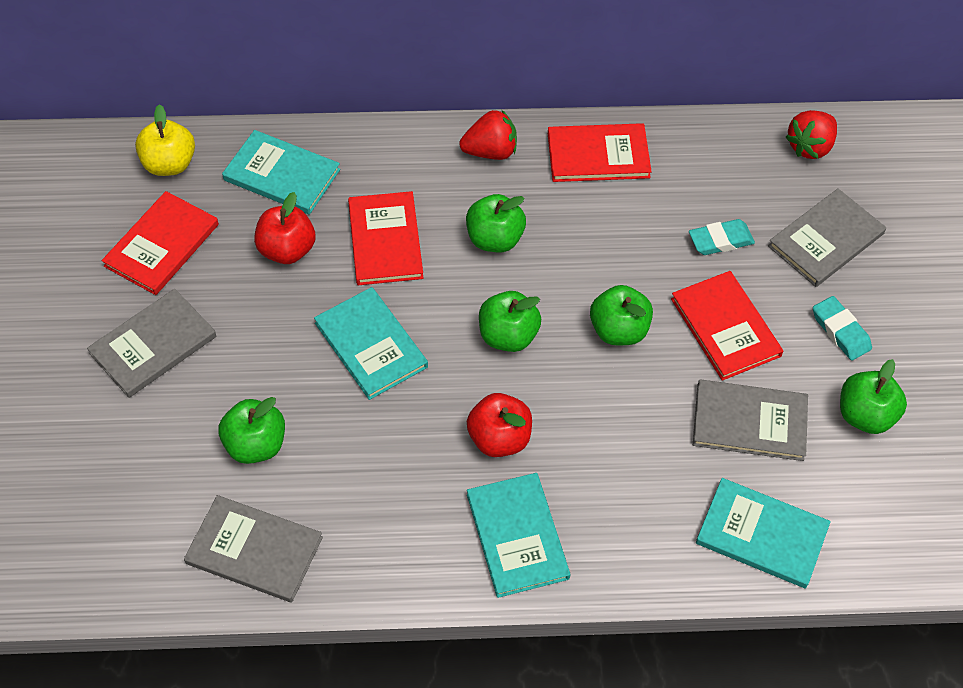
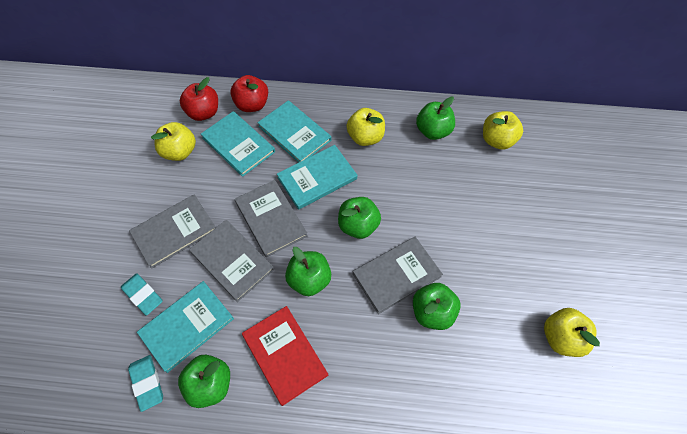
red book: 4 -> 1
red strawberry: 2 -> 0
yellow apple: 1 -> 4

